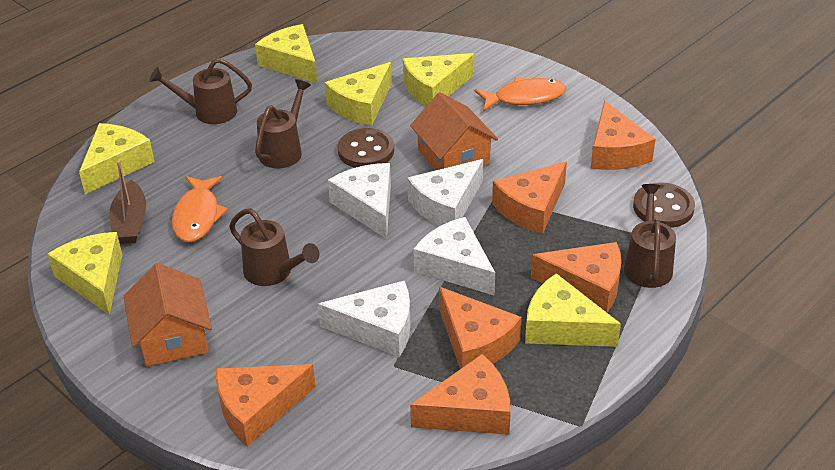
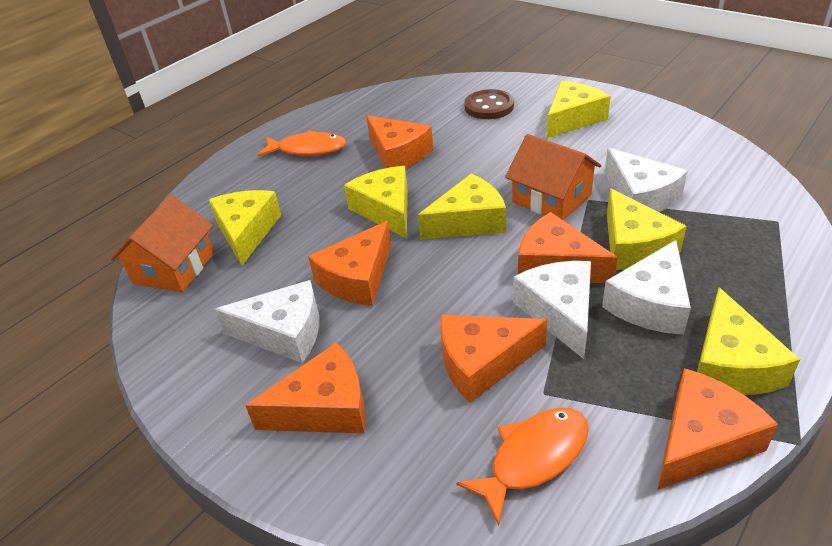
brown boat: 1 -> 0
brown button: 2 -> 1
brown watering can: 4 -> 0

